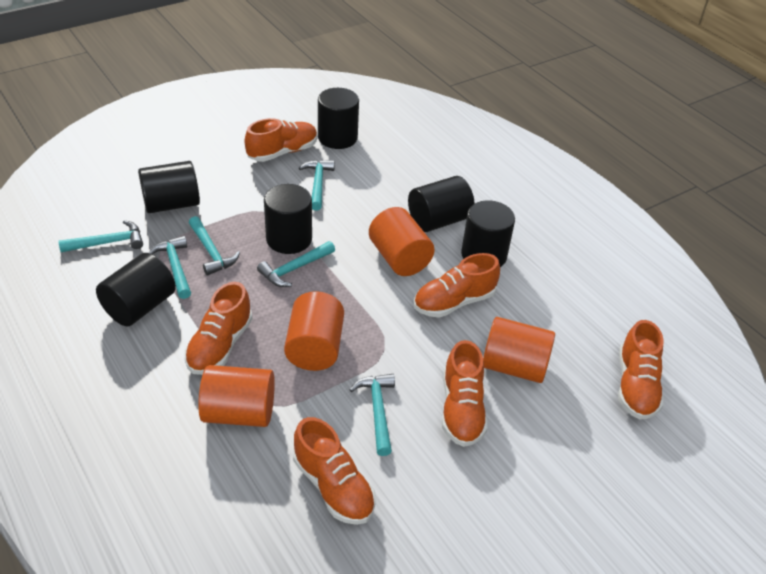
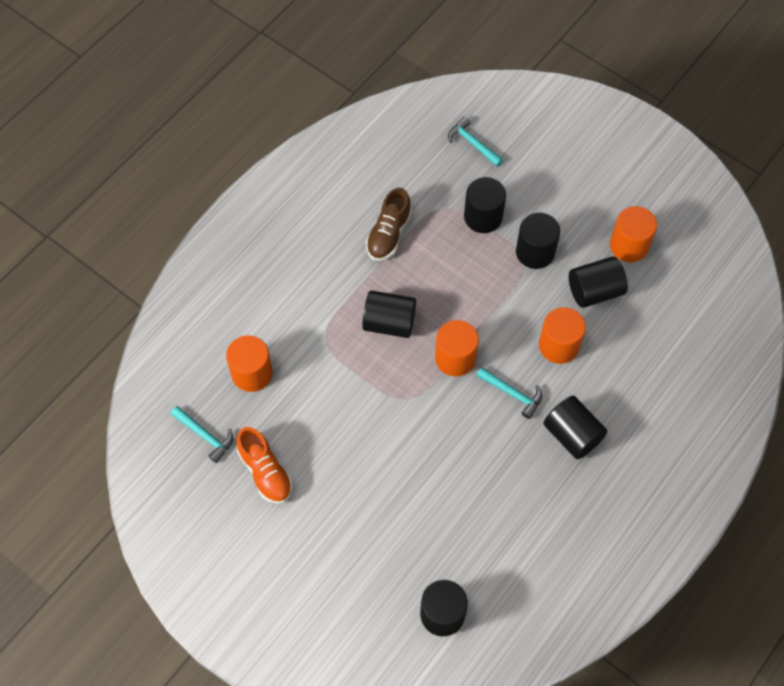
brown shoe: 0 -> 1
orange shoe: 6 -> 1
turquoise hammer: 6 -> 3

